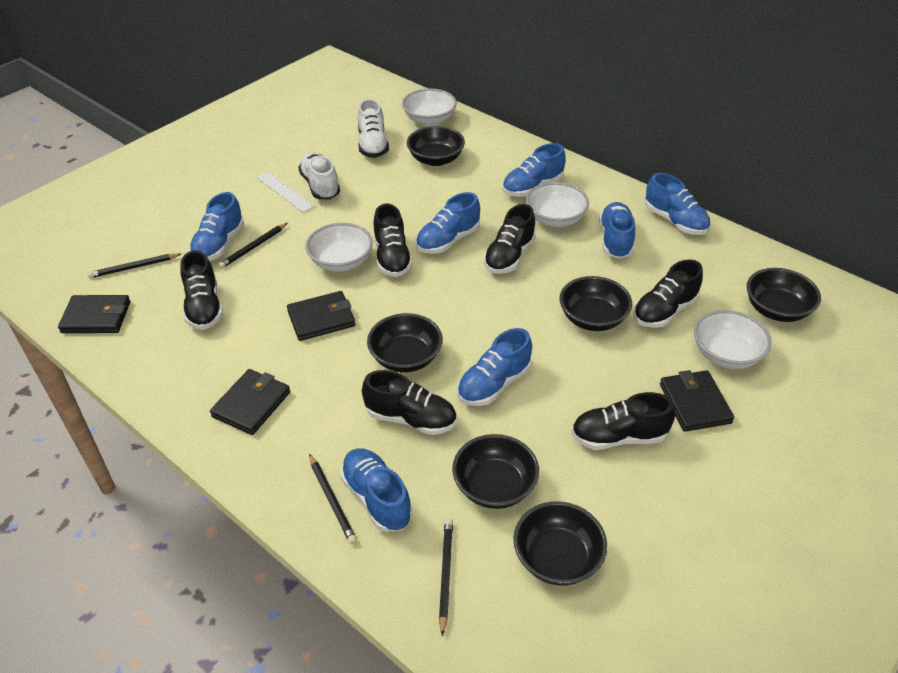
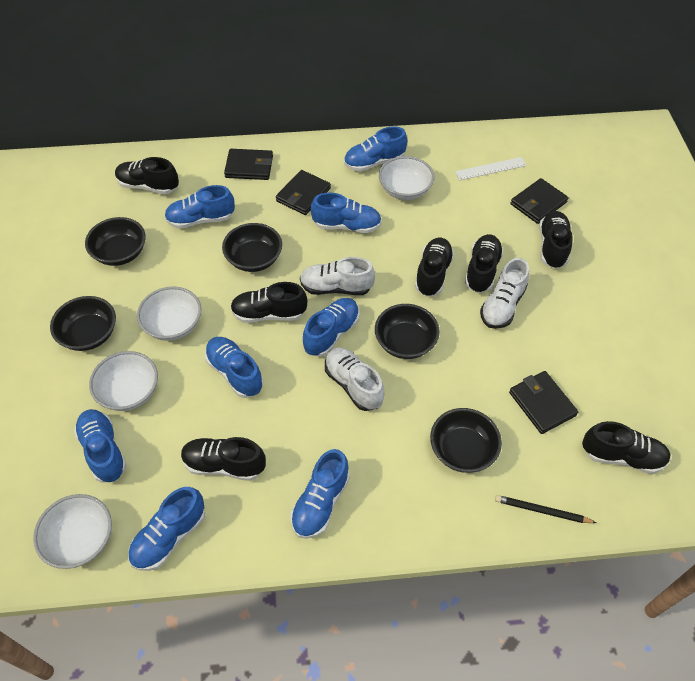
black bowl: 6 -> 5
black pencil: 4 -> 1
black shoe: 6 -> 7
blue shoe: 7 -> 8
white shoe: 2 -> 3

